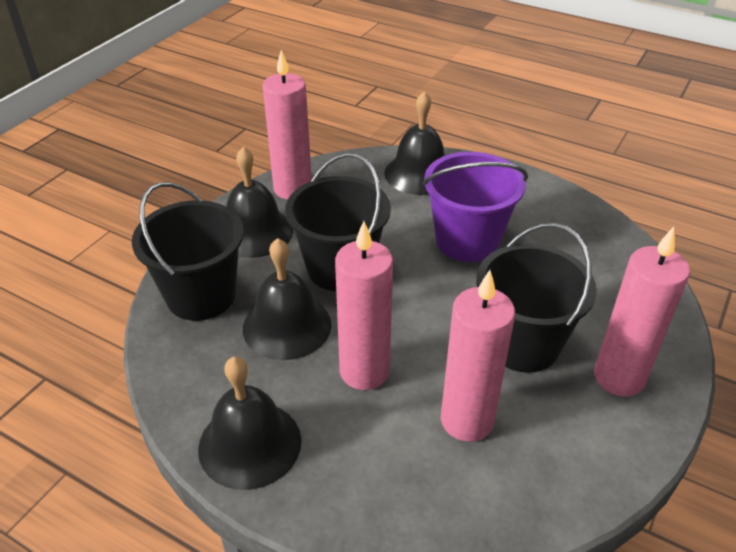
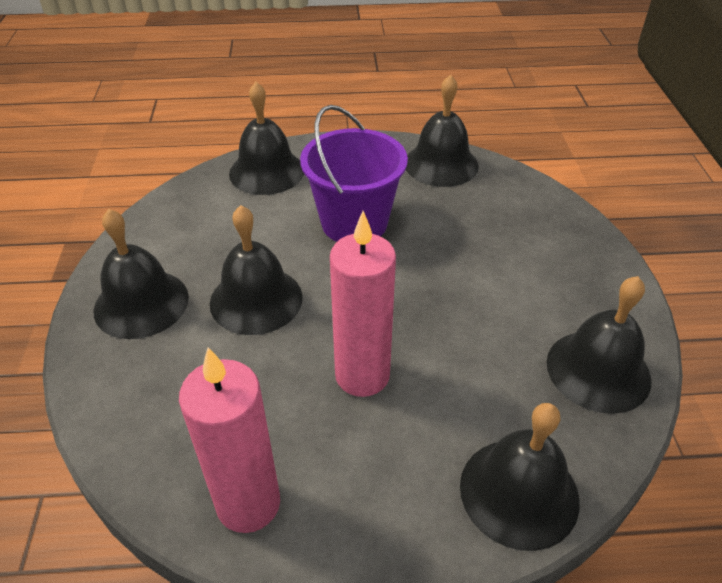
black bell: 4 -> 6
black bucket: 3 -> 0
pink candle: 4 -> 2

